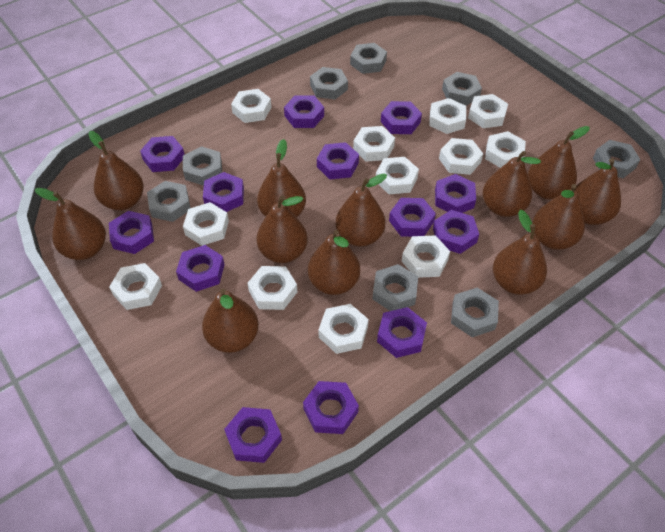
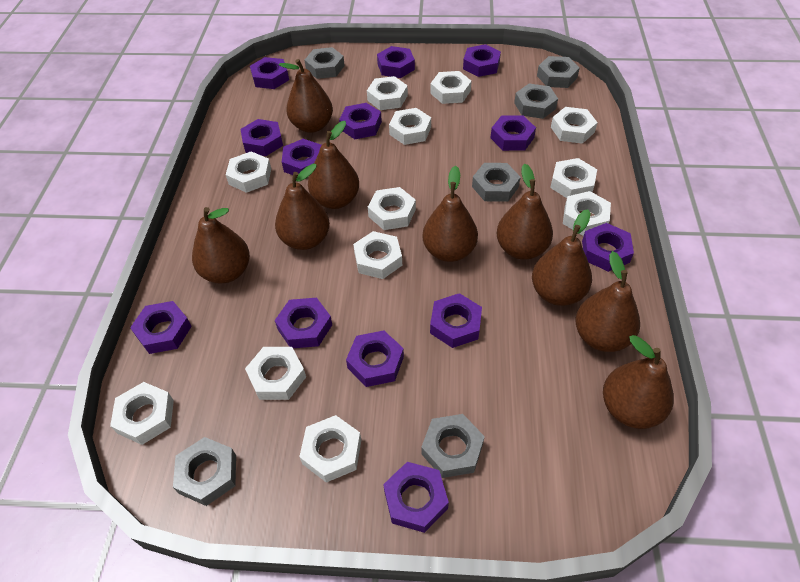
brown pear: 12 -> 9
grey nut: 8 -> 6

